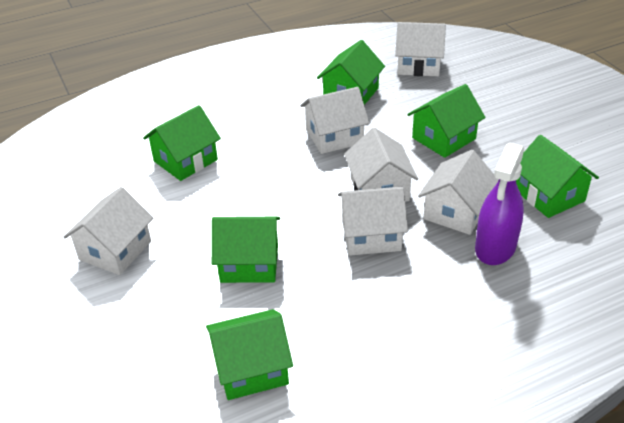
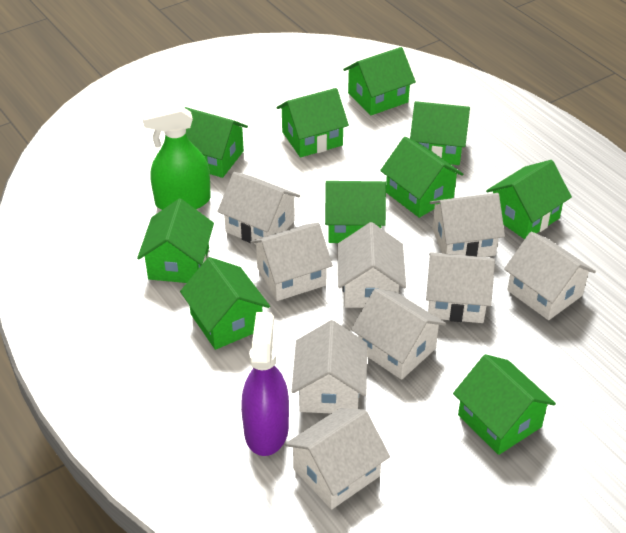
green house: 6 -> 10
green spray bottle: 0 -> 1
white house: 6 -> 9

